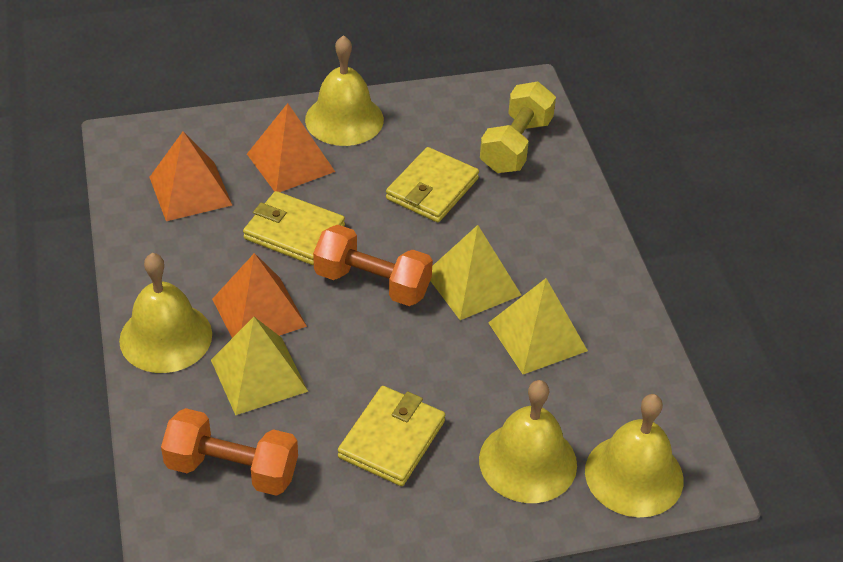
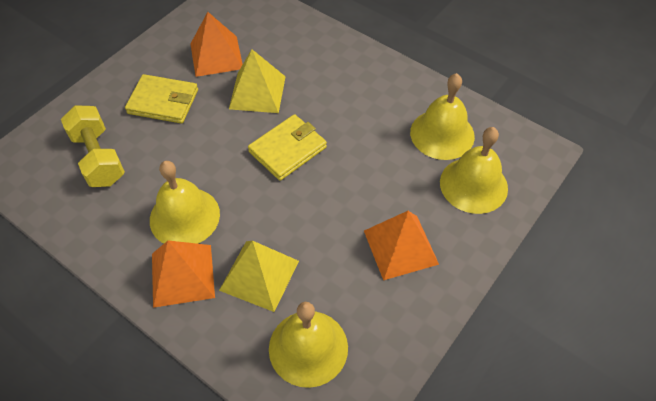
orange dumbbell: 2 -> 0
yellow pyramid: 3 -> 2
yellow wallet: 3 -> 2

